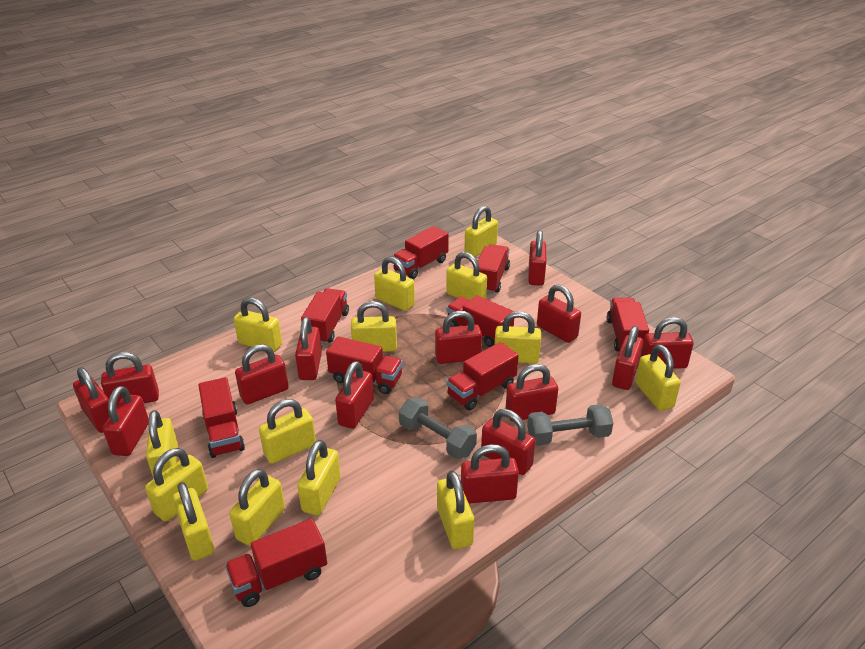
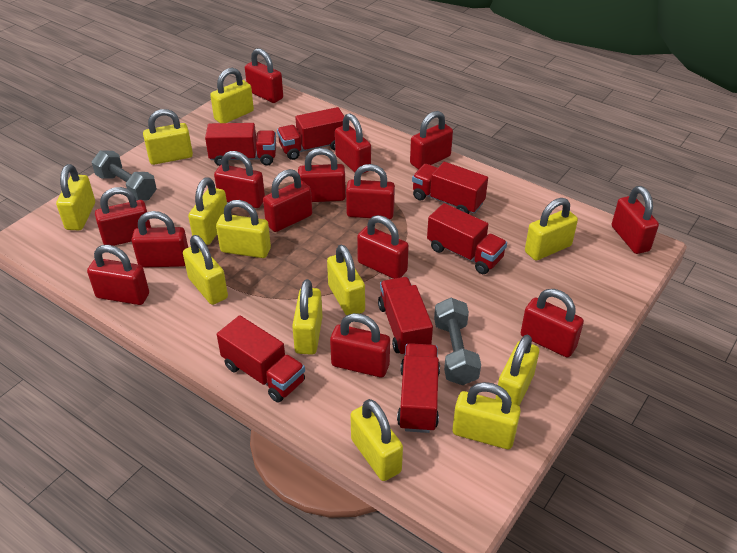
red truck: 9 -> 7
yellow padlock: 14 -> 12

